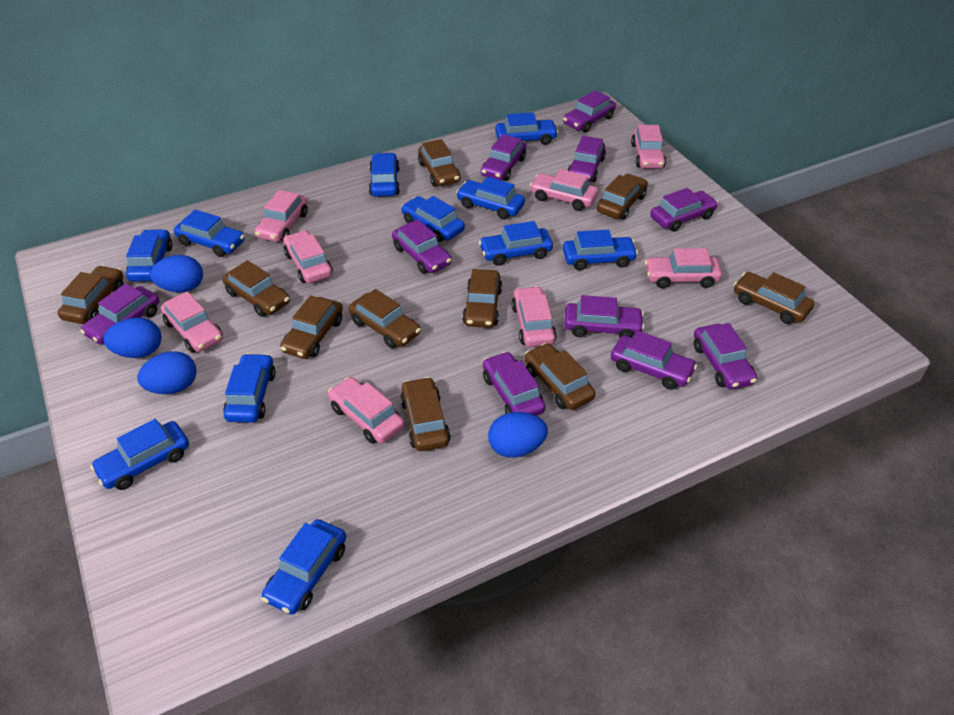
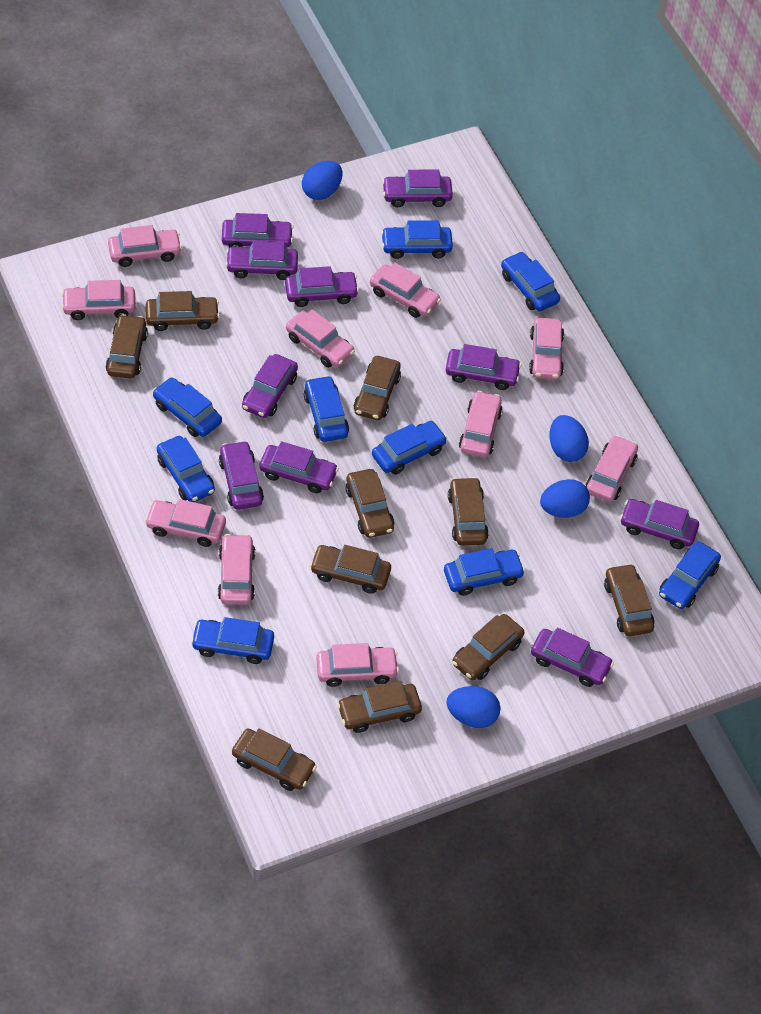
blue car: 11 -> 9
pink car: 8 -> 10

